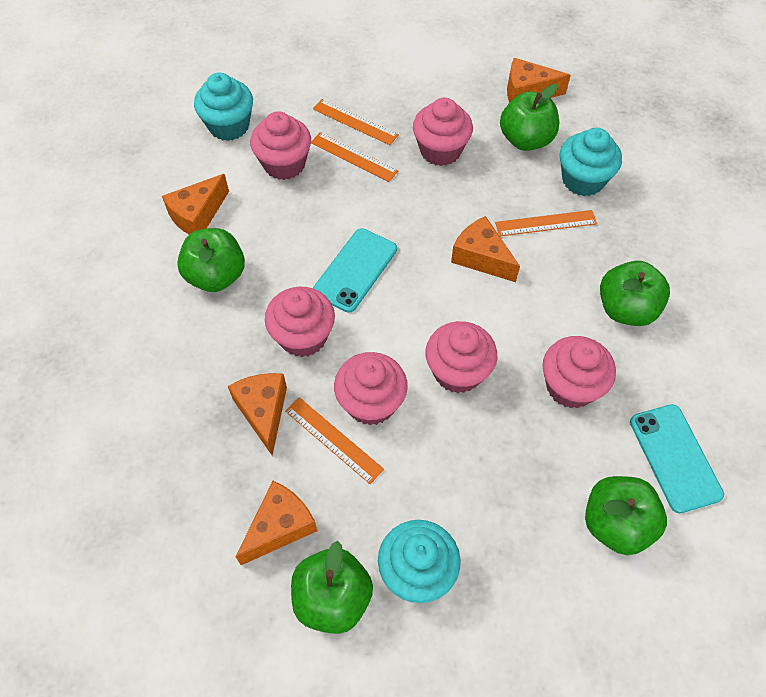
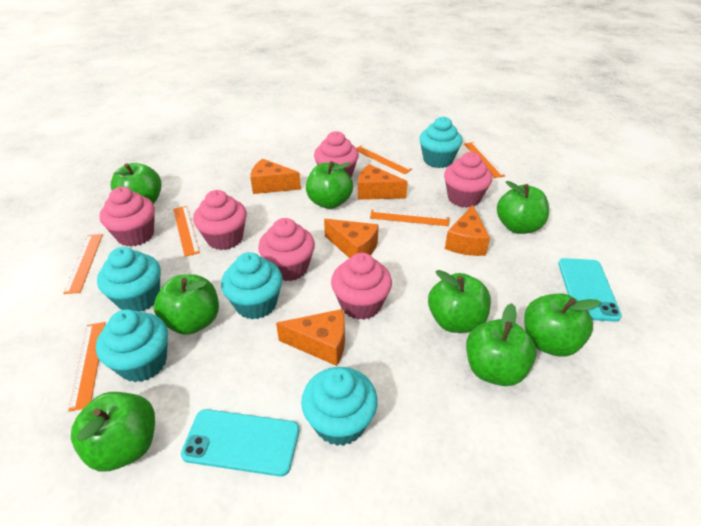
green apple: 5 -> 8
orange ruler: 4 -> 6
turquoise cupcake: 3 -> 5

